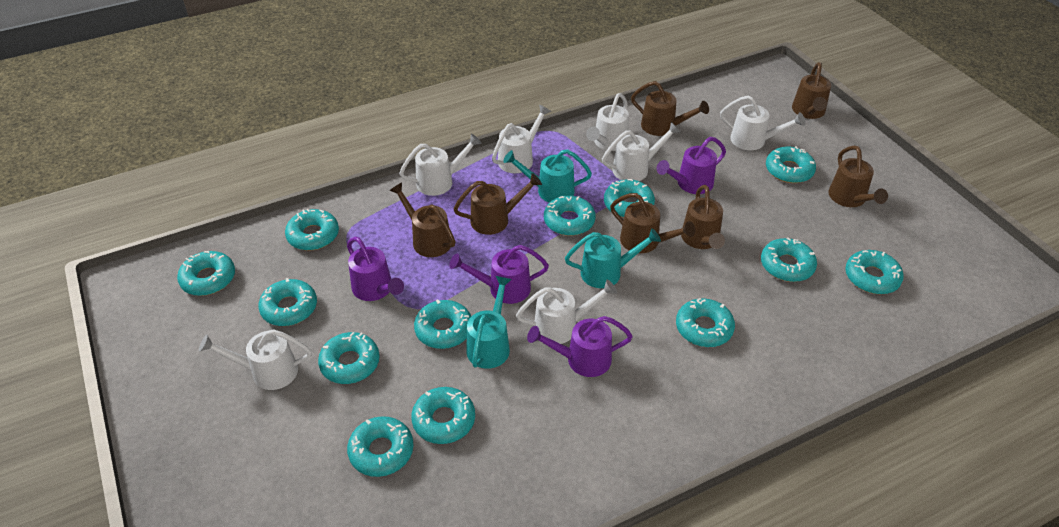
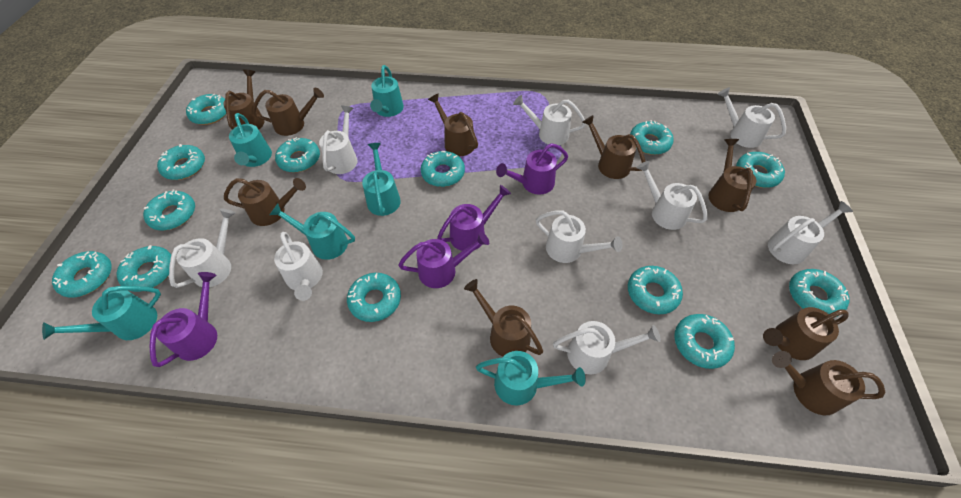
brown watering can: 7 -> 9
turquoise watering can: 3 -> 6
white watering can: 7 -> 9

